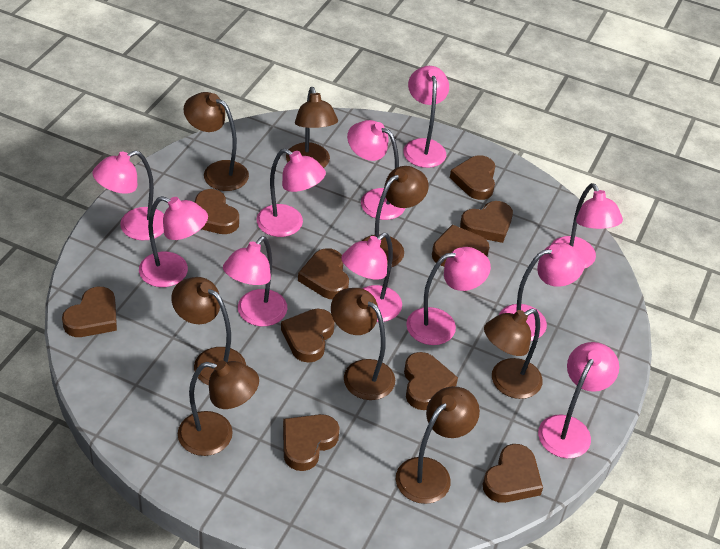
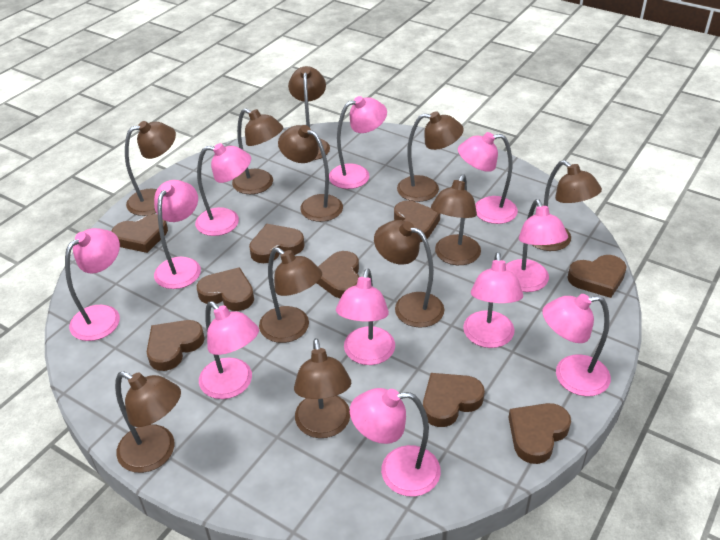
brown heart: 10 -> 9
brown lamp: 8 -> 11

